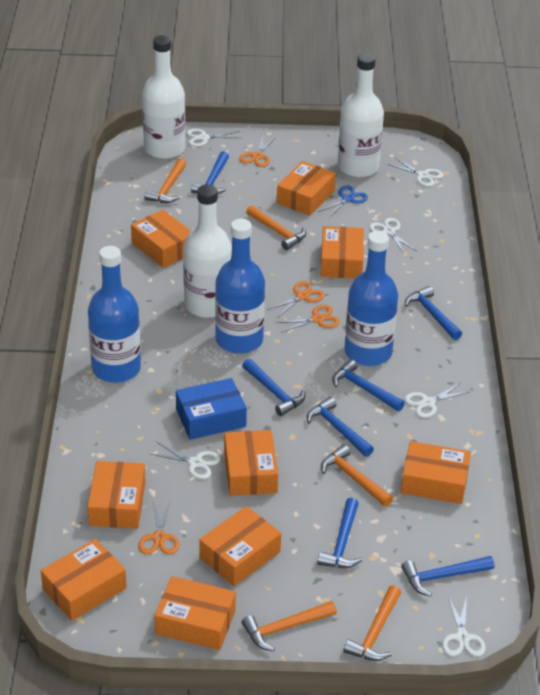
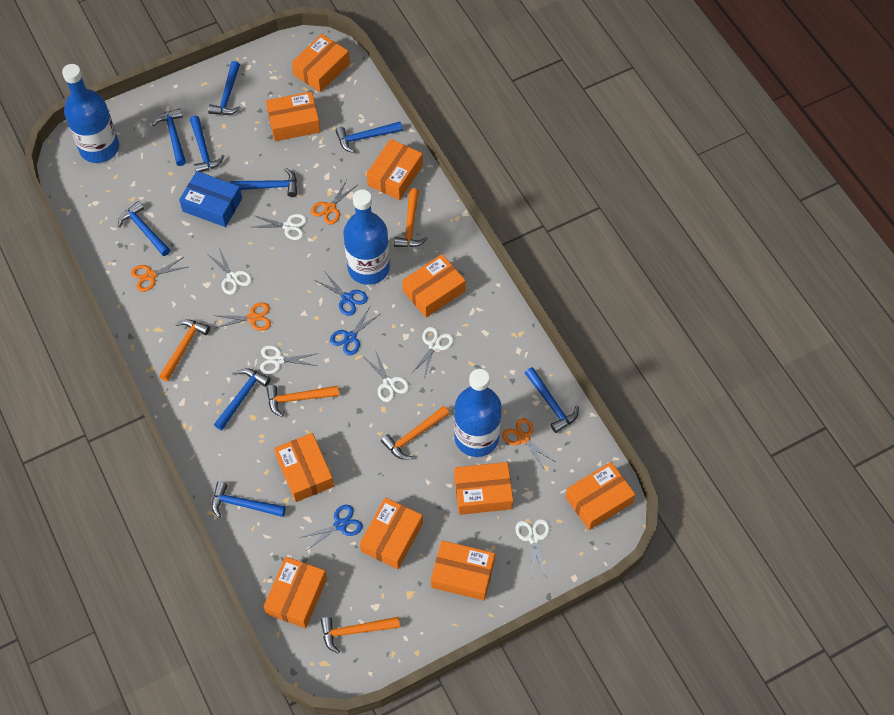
blue hammer: 7 -> 9
blue scissors: 1 -> 3
orange box: 9 -> 10
white bottle: 3 -> 0

